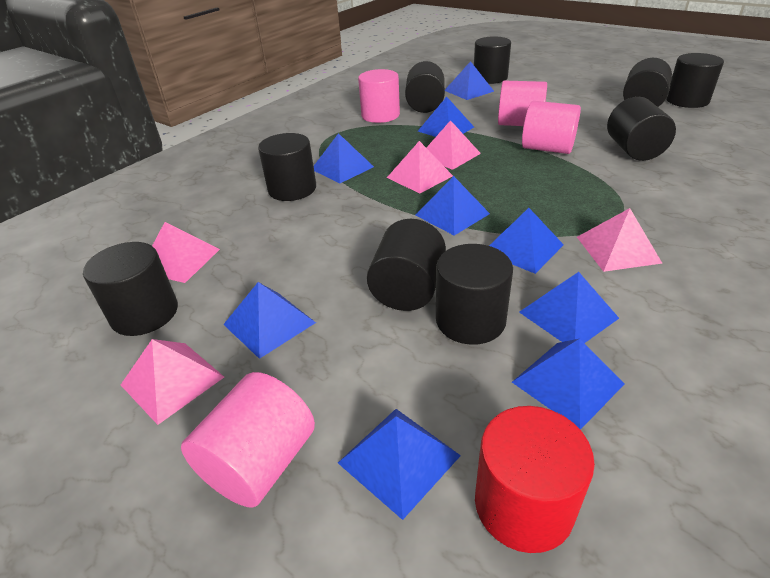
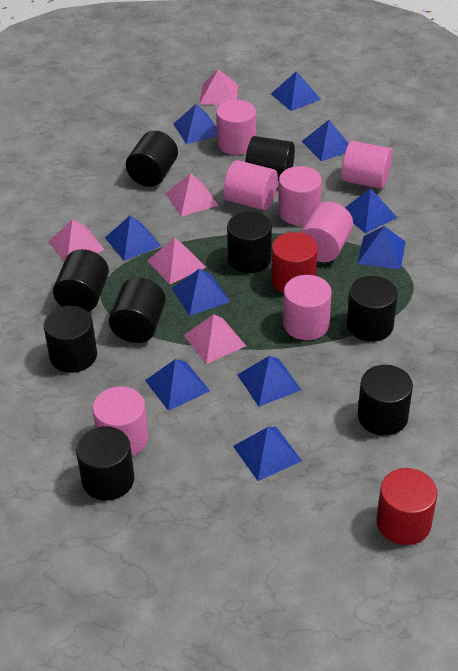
blue pyramid: 9 -> 10
pink cylinder: 4 -> 7
red cylinder: 1 -> 2

